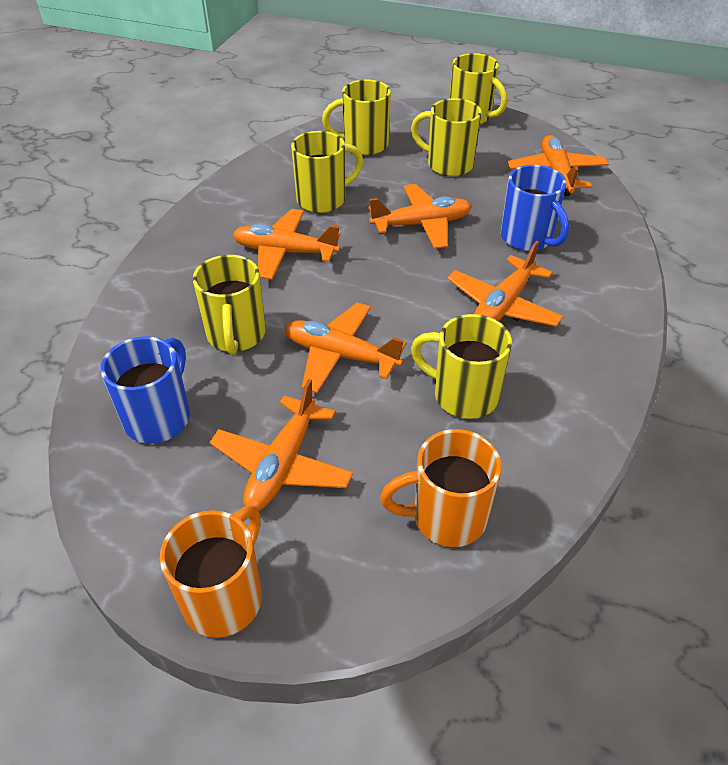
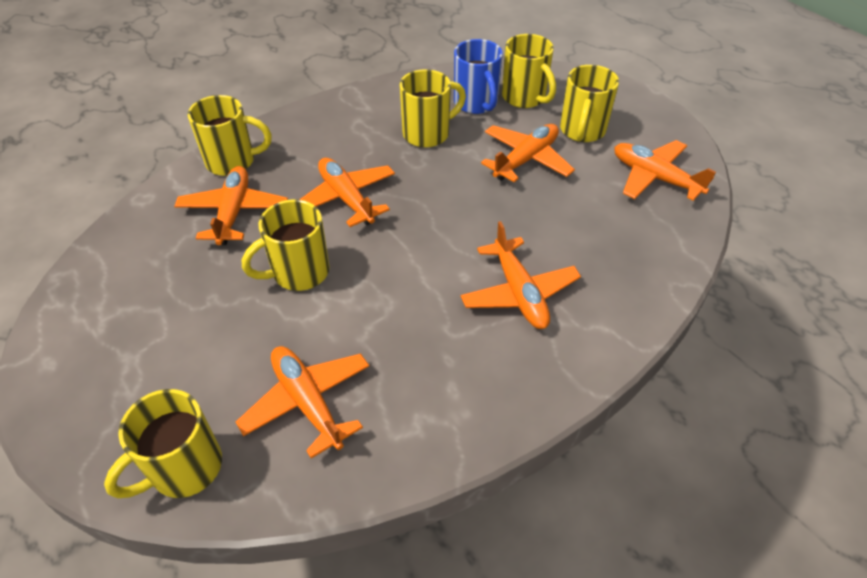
blue mug: 2 -> 1
orange mug: 2 -> 0

